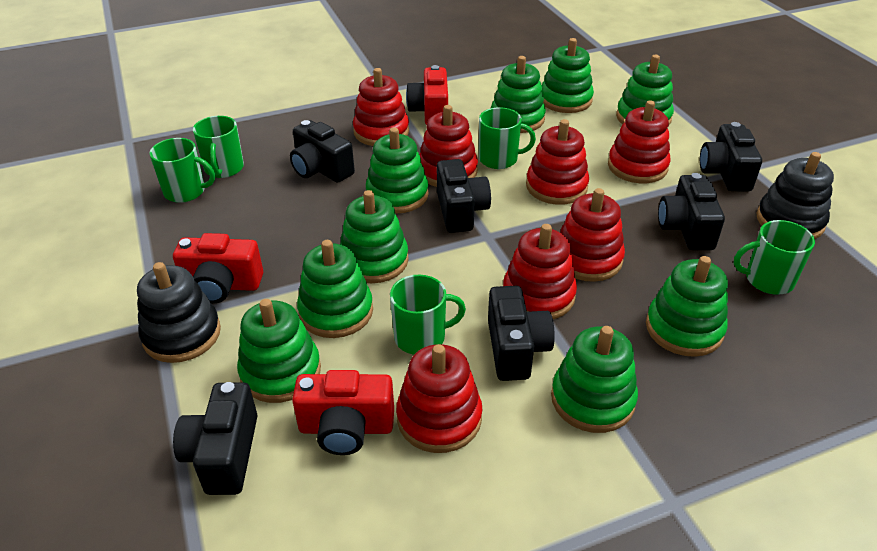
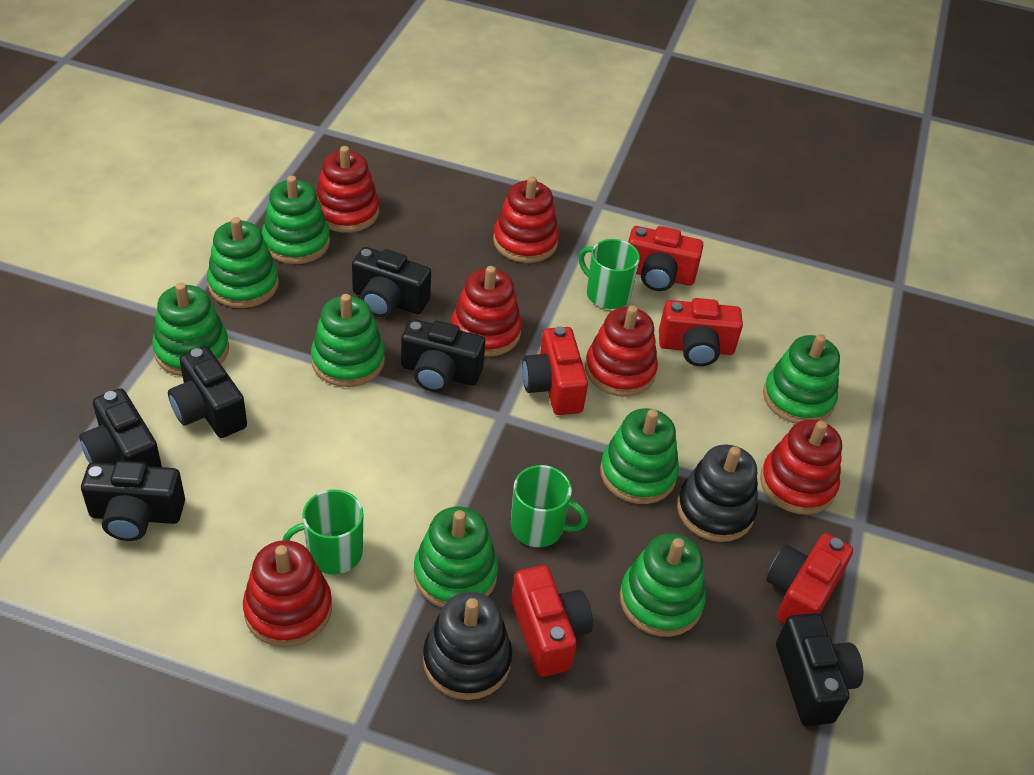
green mug: 5 -> 3
green stacking toy: 9 -> 8
red camera: 3 -> 5
red stacking toy: 7 -> 6

